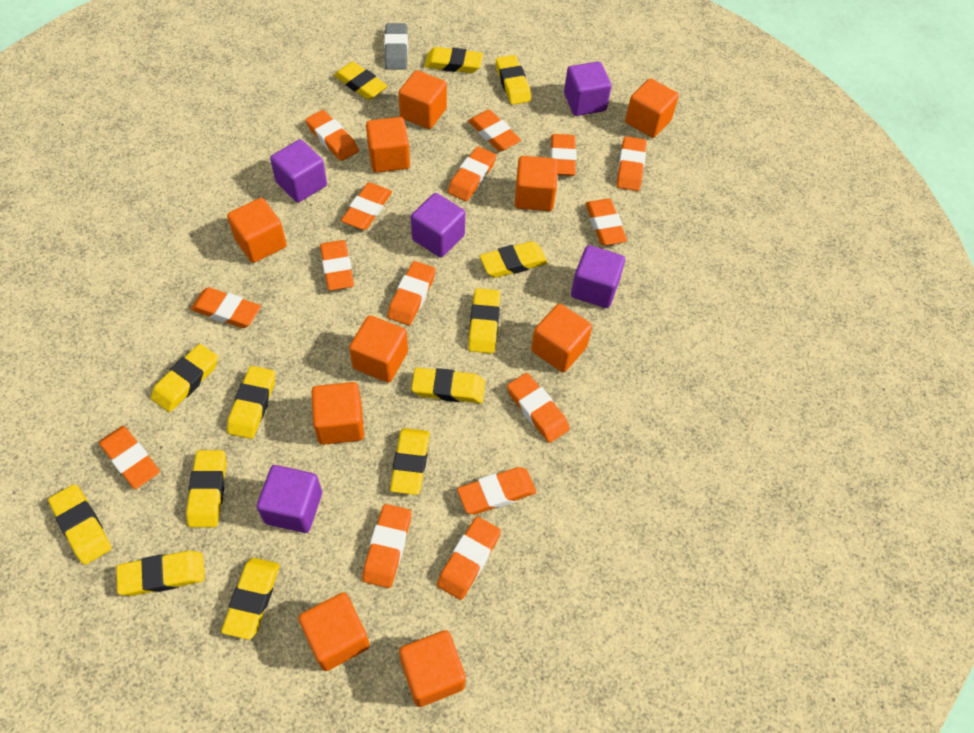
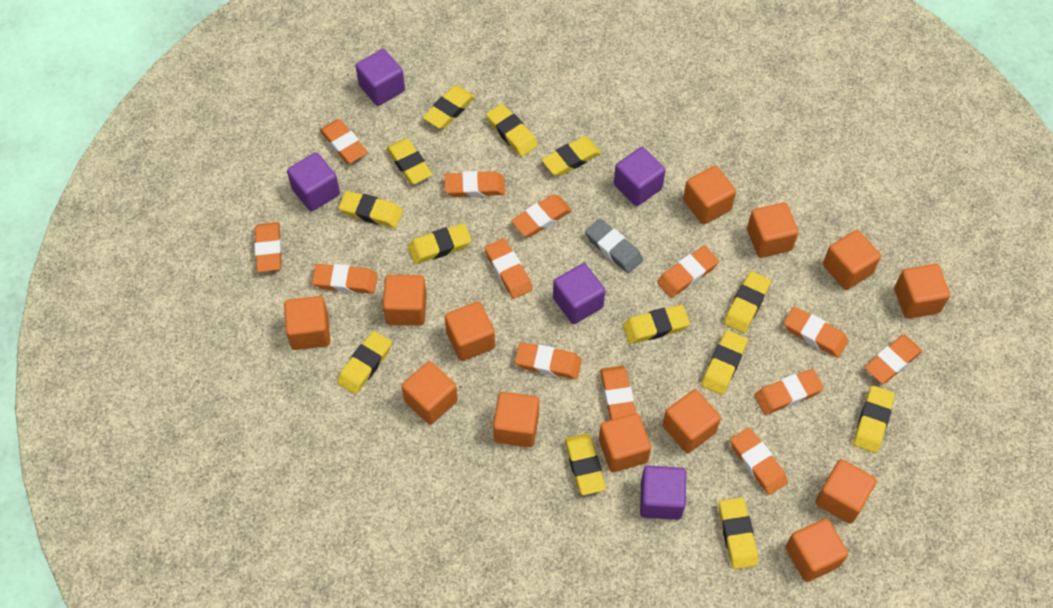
orange cube: 10 -> 13
orange eraser: 15 -> 13

